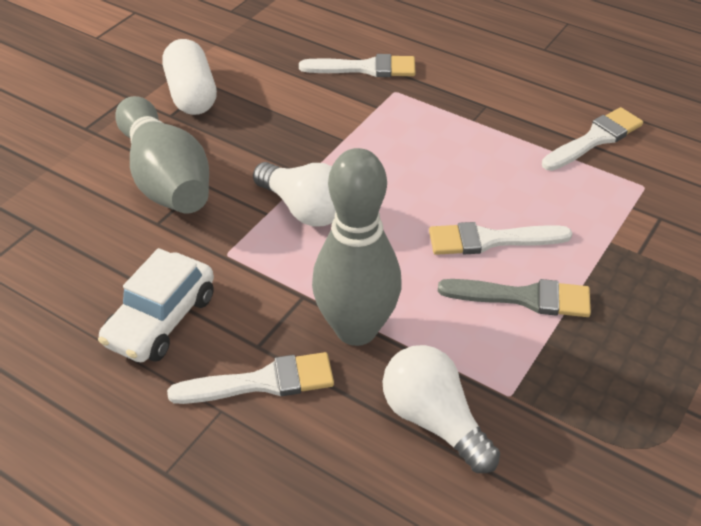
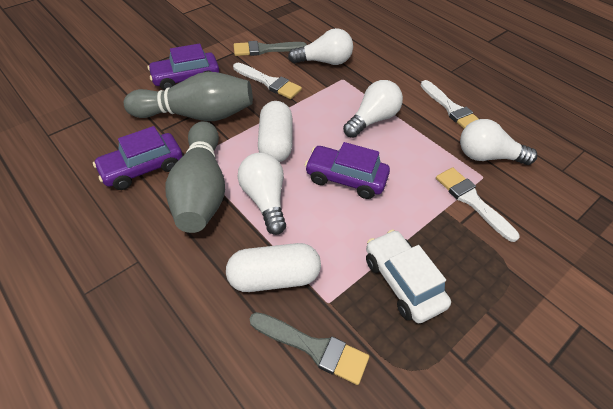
grey brush: 1 -> 2
purple car: 0 -> 3
white brush: 4 -> 3
white capsule: 1 -> 2
white light bulb: 2 -> 4

